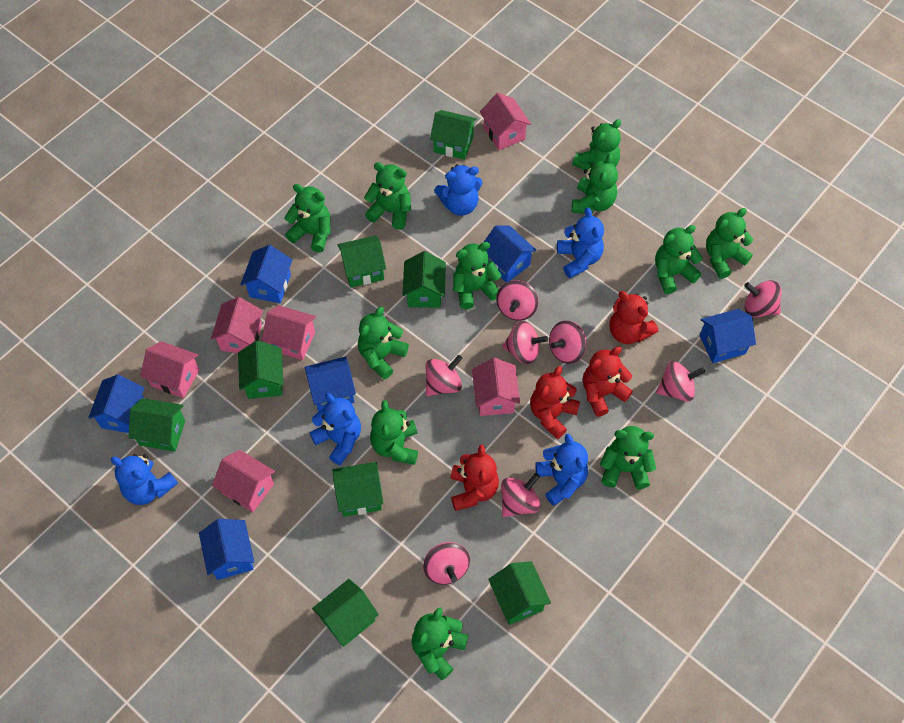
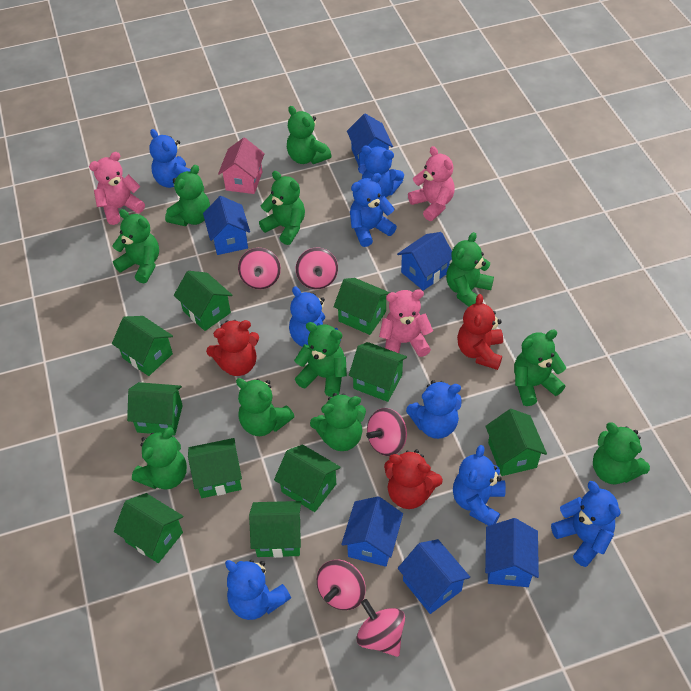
blue teddy bear: 5 -> 8
green house: 8 -> 10
pink house: 6 -> 1
pink spinning top: 8 -> 5
pink teddy bear: 0 -> 3
red teddy bear: 4 -> 3

